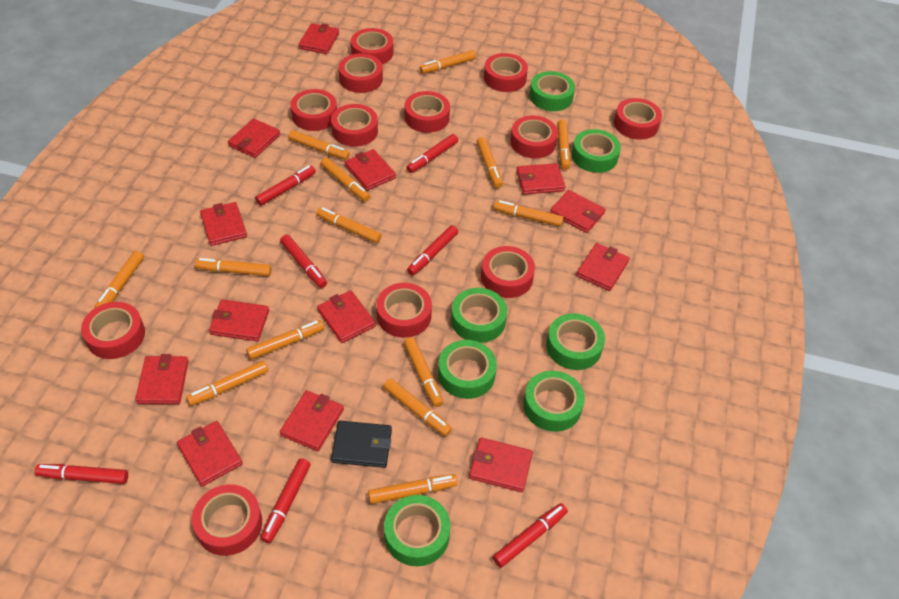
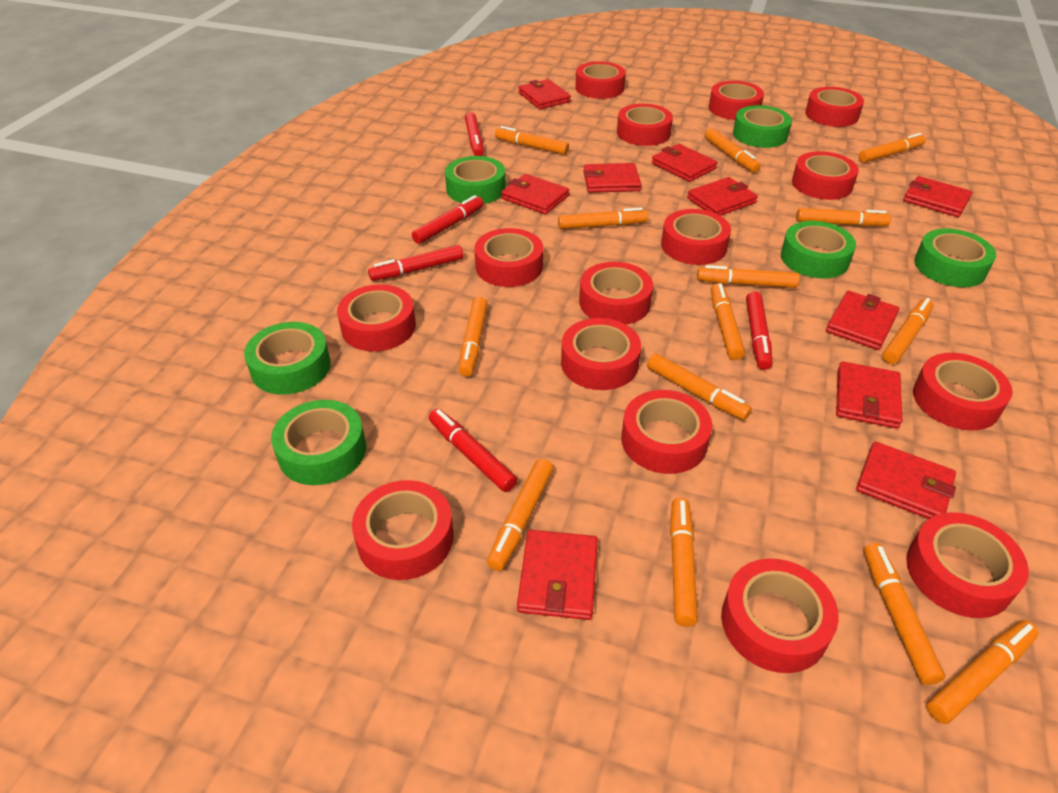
black wallet: 1 -> 0
green tape: 7 -> 6
red marker: 7 -> 5
red tape: 12 -> 15
red wallet: 13 -> 10

